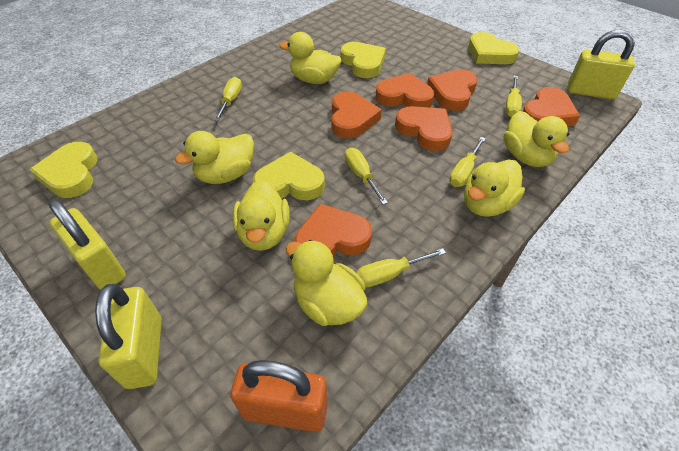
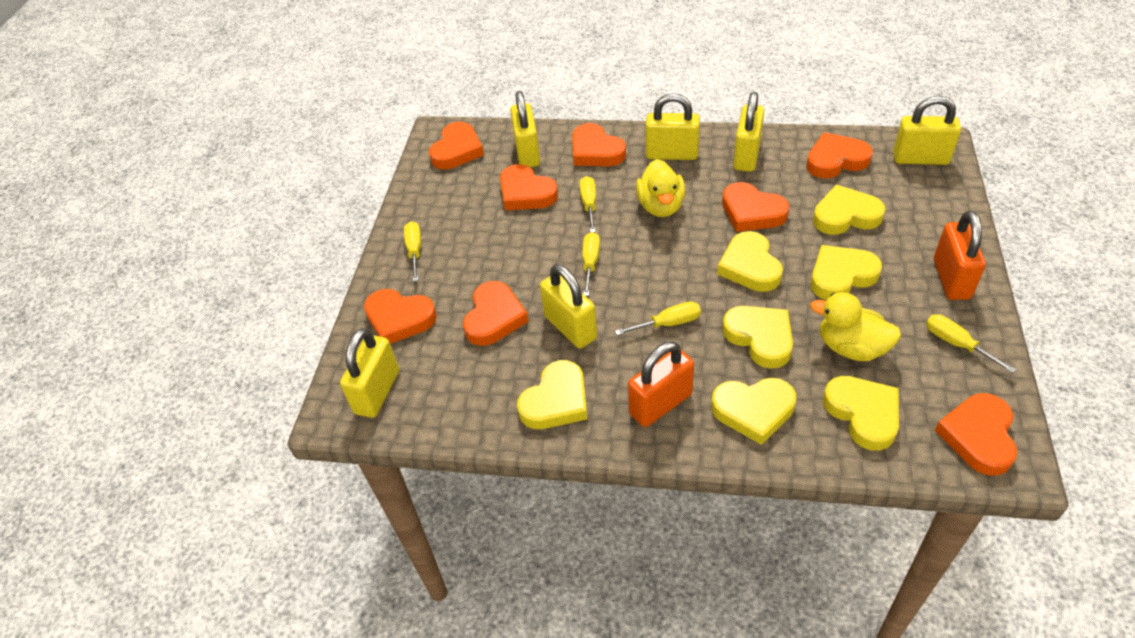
orange heart: 6 -> 8
orange padlock: 1 -> 2
yellow duck: 6 -> 2
yellow heart: 4 -> 7
yellow padlock: 3 -> 6

